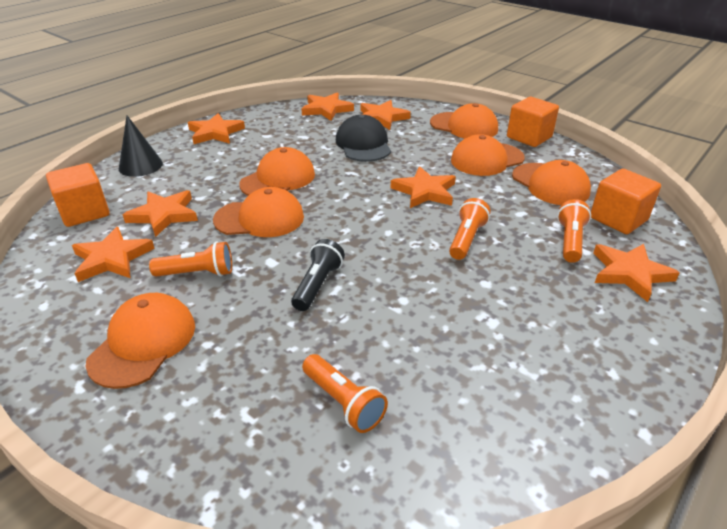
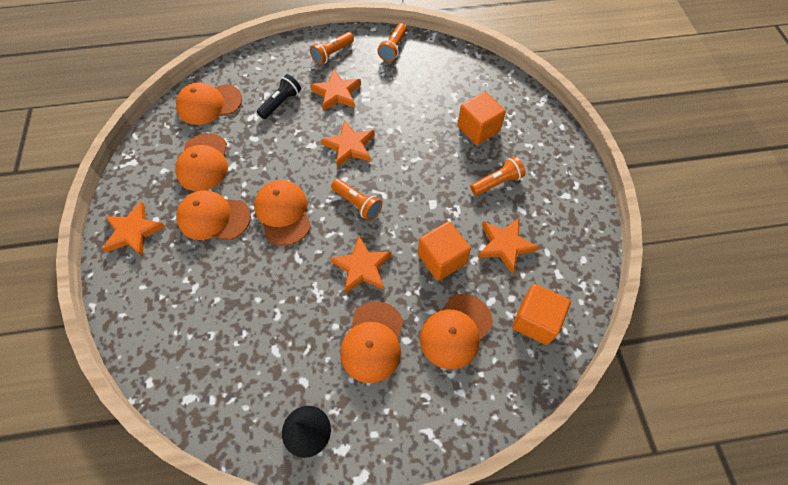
black cap: 1 -> 0
orange star: 7 -> 5

